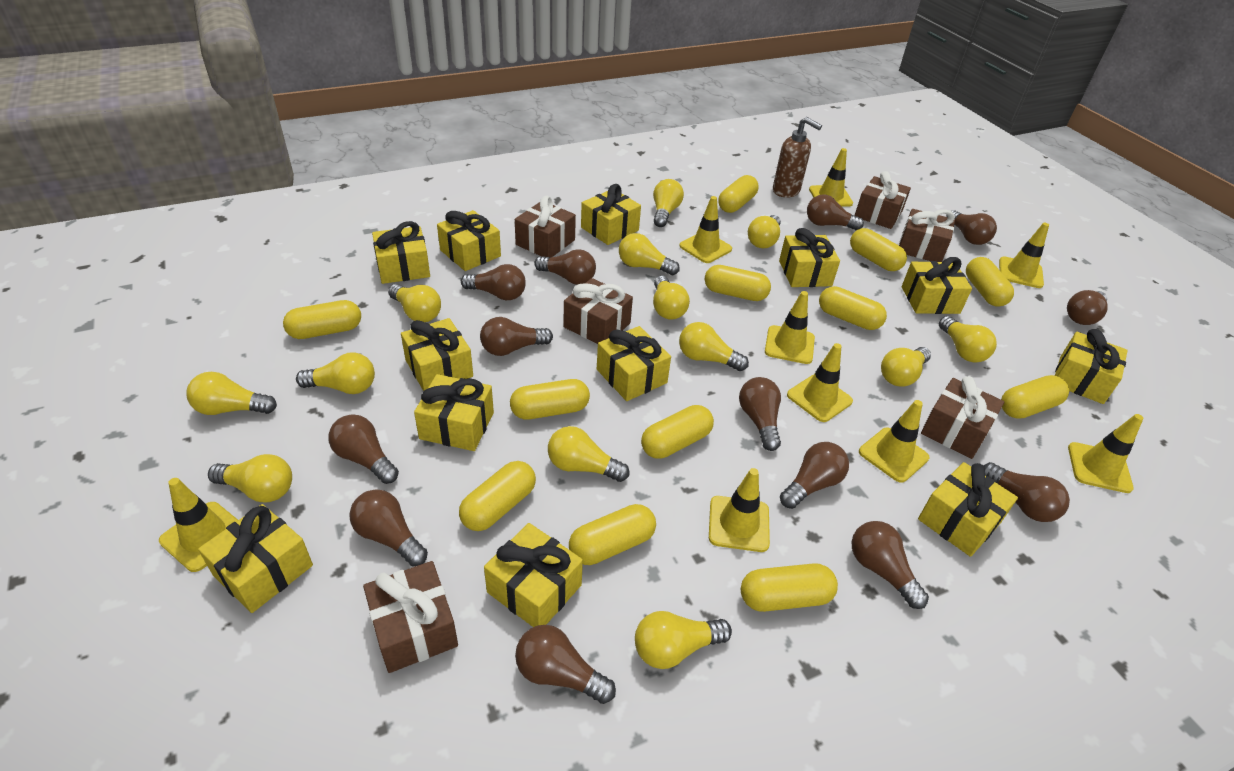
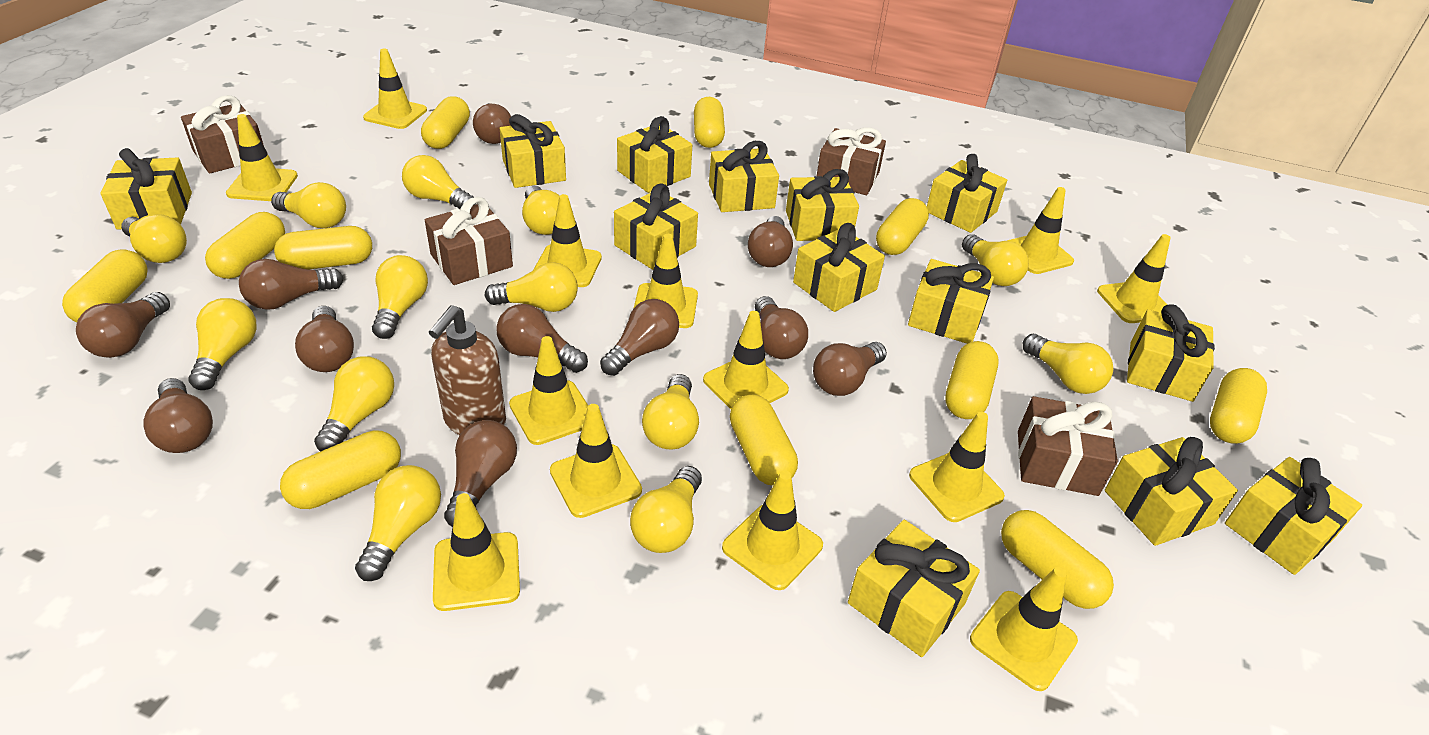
brown gift: 6 -> 4
brown light bulb: 13 -> 11
yellow capsule: 12 -> 11
yellow gift: 12 -> 13
yellow traffic cone: 9 -> 13

